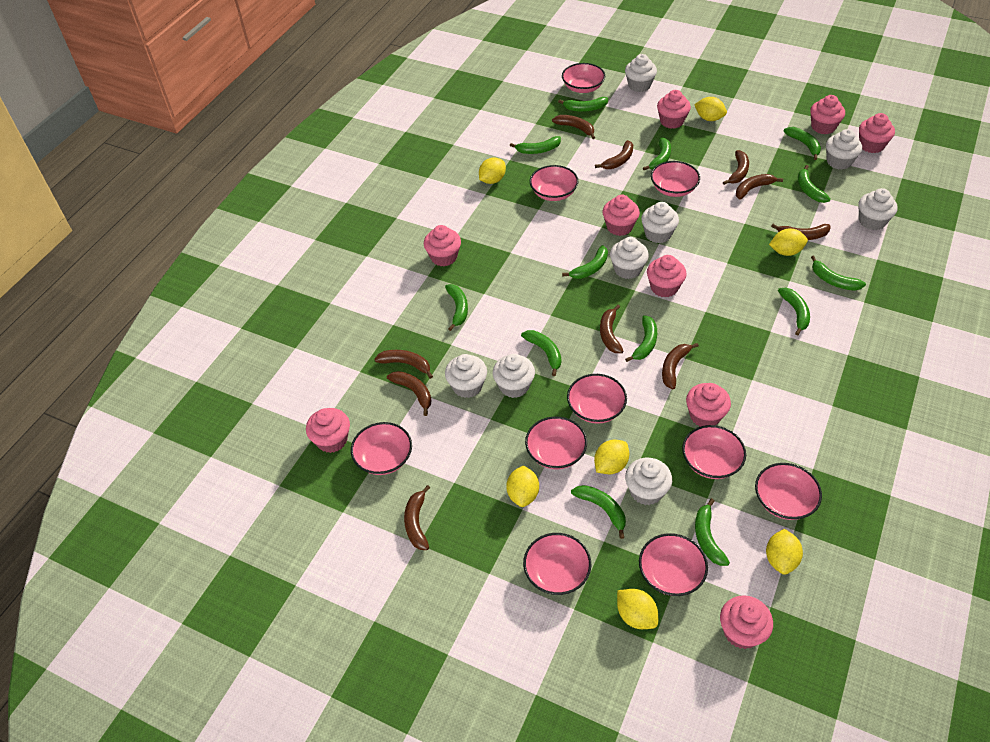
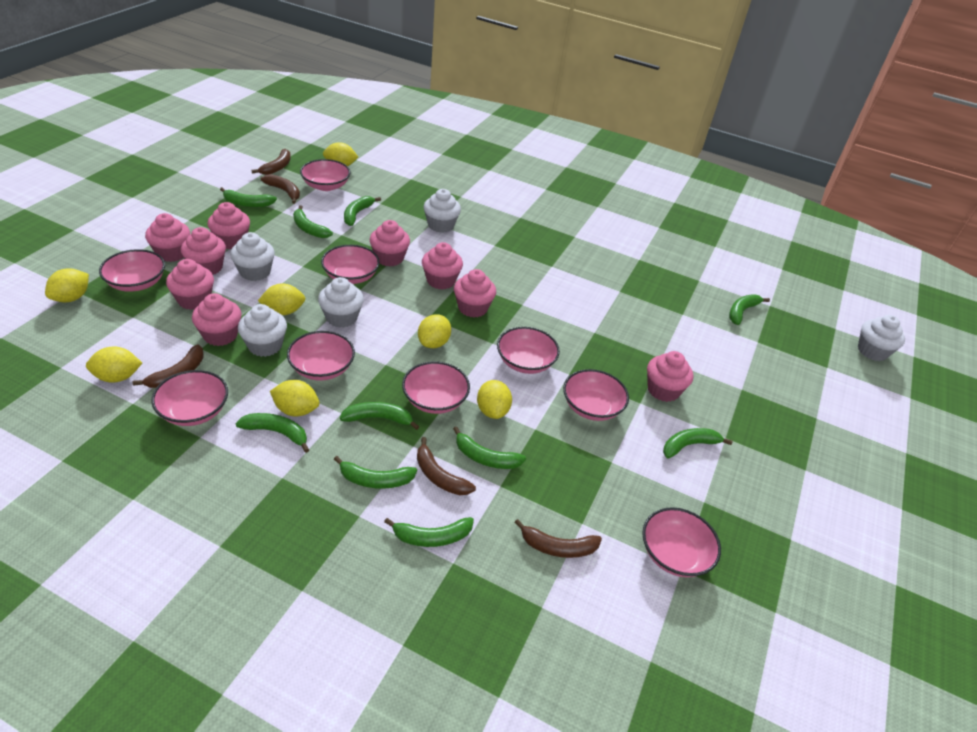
brown banana: 10 -> 5
green banana: 13 -> 10
pink bowl: 10 -> 9
white cupcake: 8 -> 5

